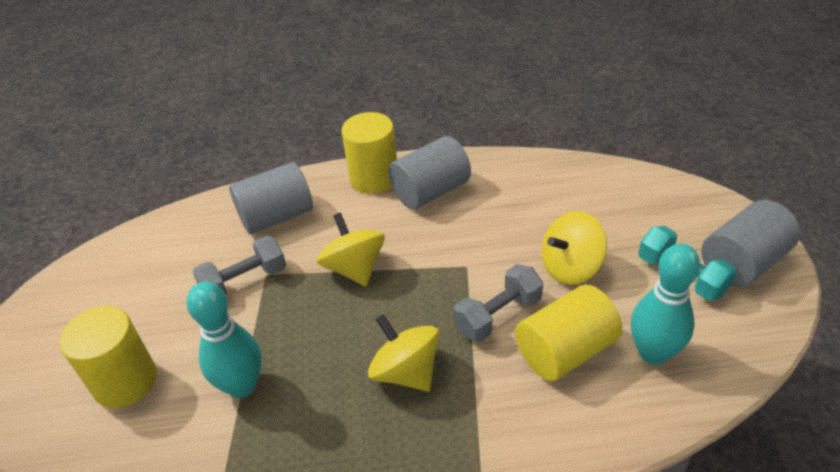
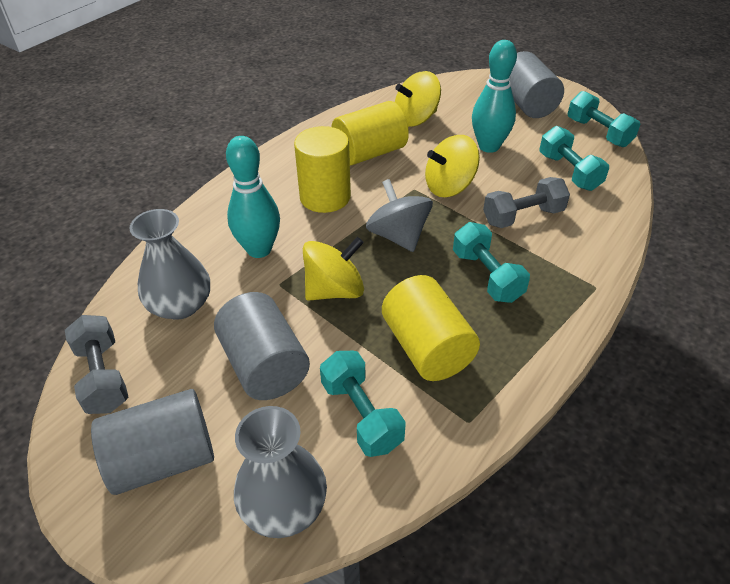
grey spinning top: 0 -> 1
grey vase: 0 -> 2
turquoise dumbbell: 1 -> 4

